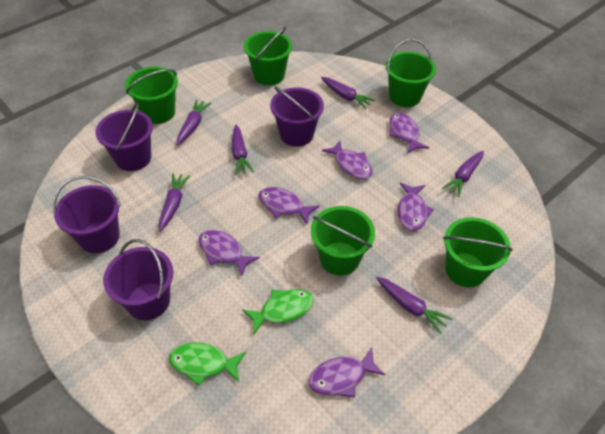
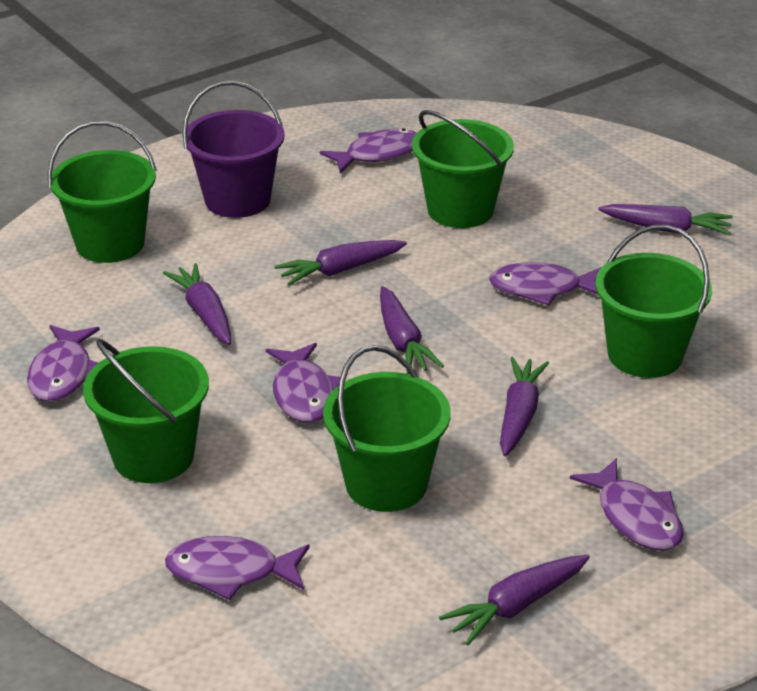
green fish: 2 -> 0
purple bucket: 4 -> 1

